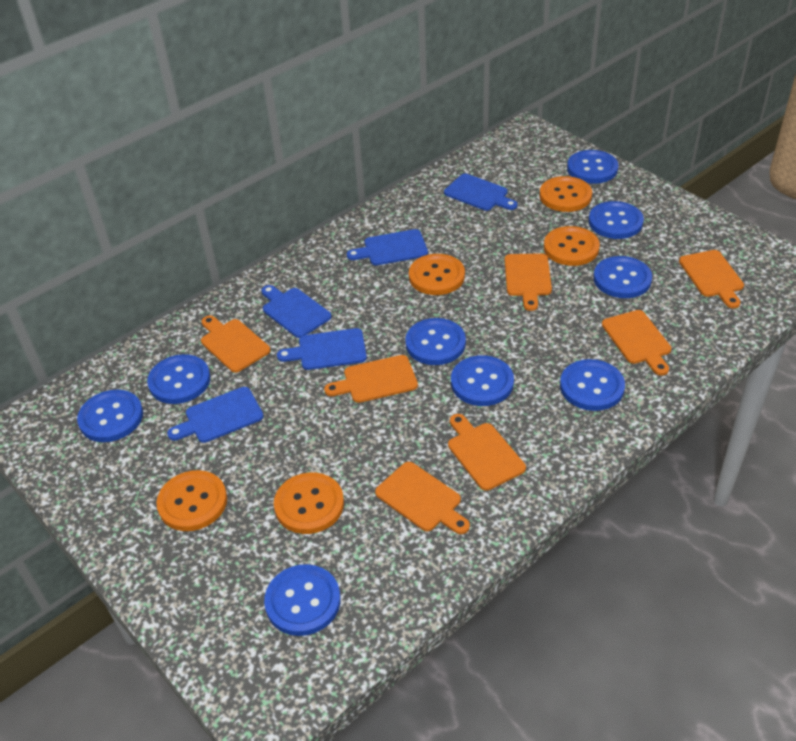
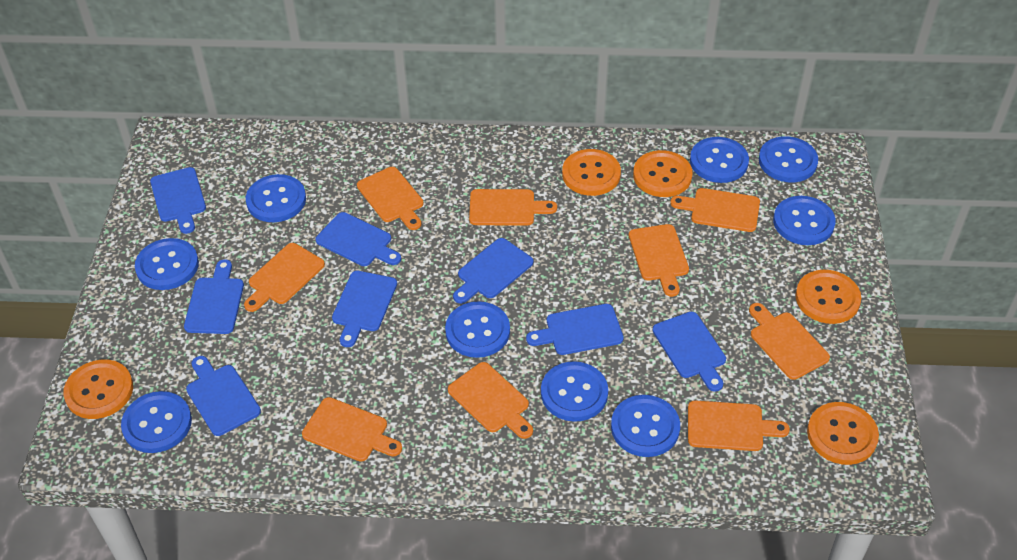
blue cutting board: 5 -> 8
orange cutting board: 7 -> 9

